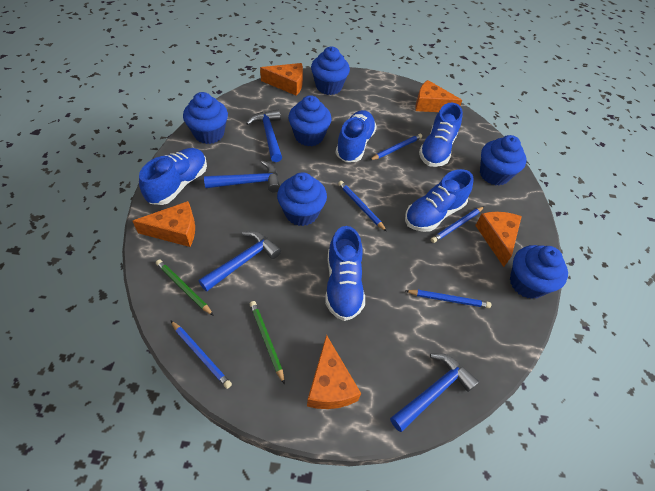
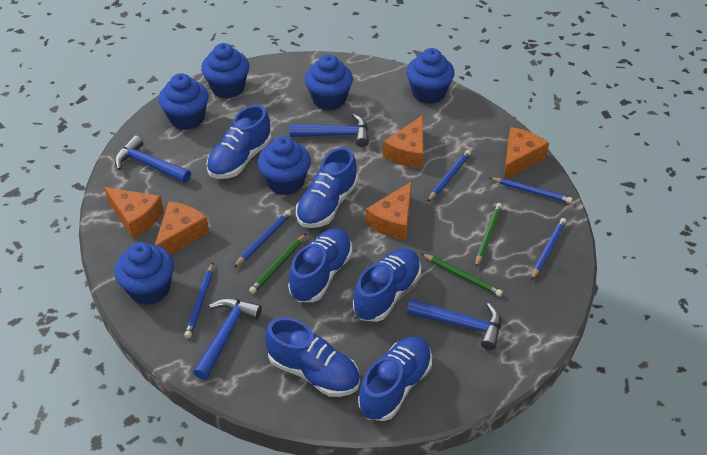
blue shoe: 5 -> 6
green pencil: 2 -> 3

